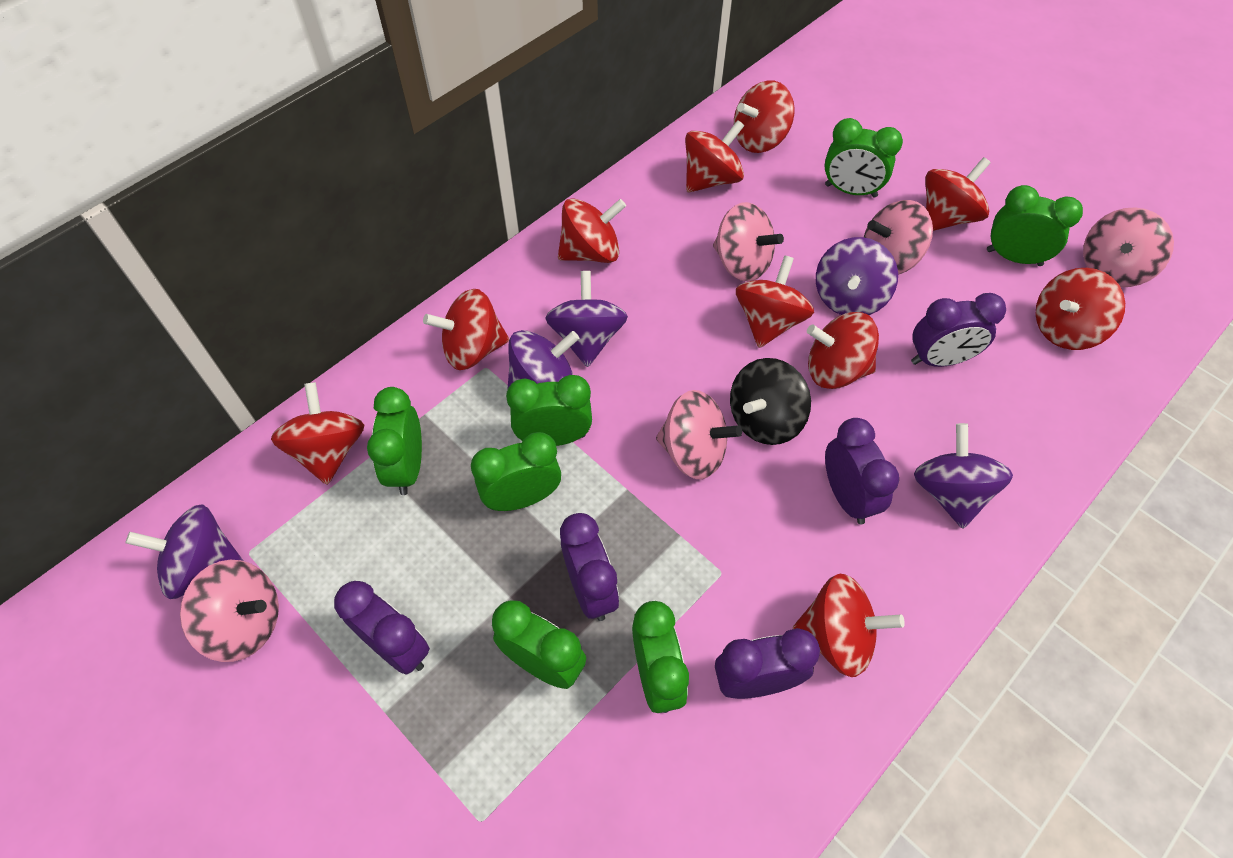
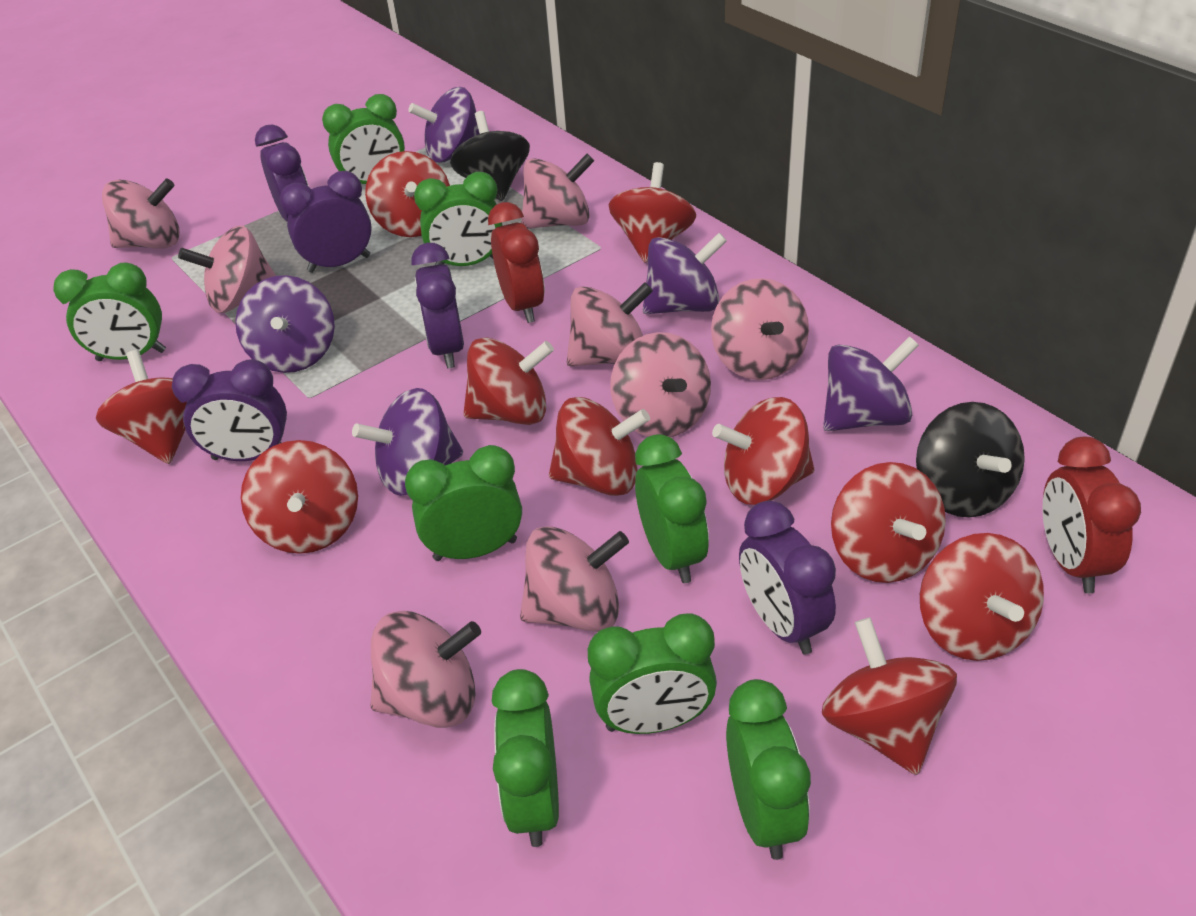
black spinning top: 1 -> 2
green clock: 7 -> 8
pink spinning top: 5 -> 8
red clock: 0 -> 2

